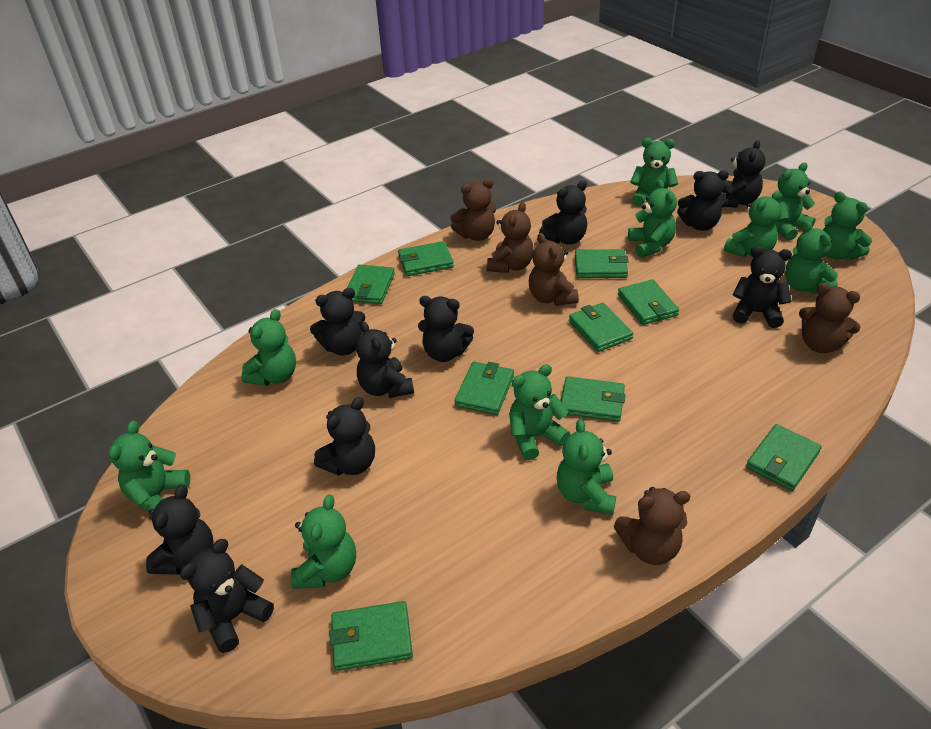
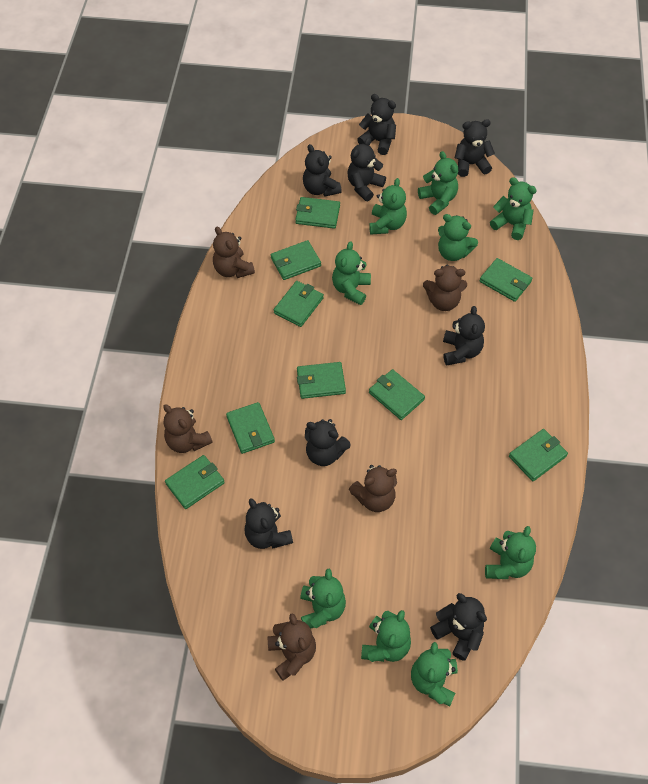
black teddy bear: 10 -> 8
green teddy bear: 11 -> 9

